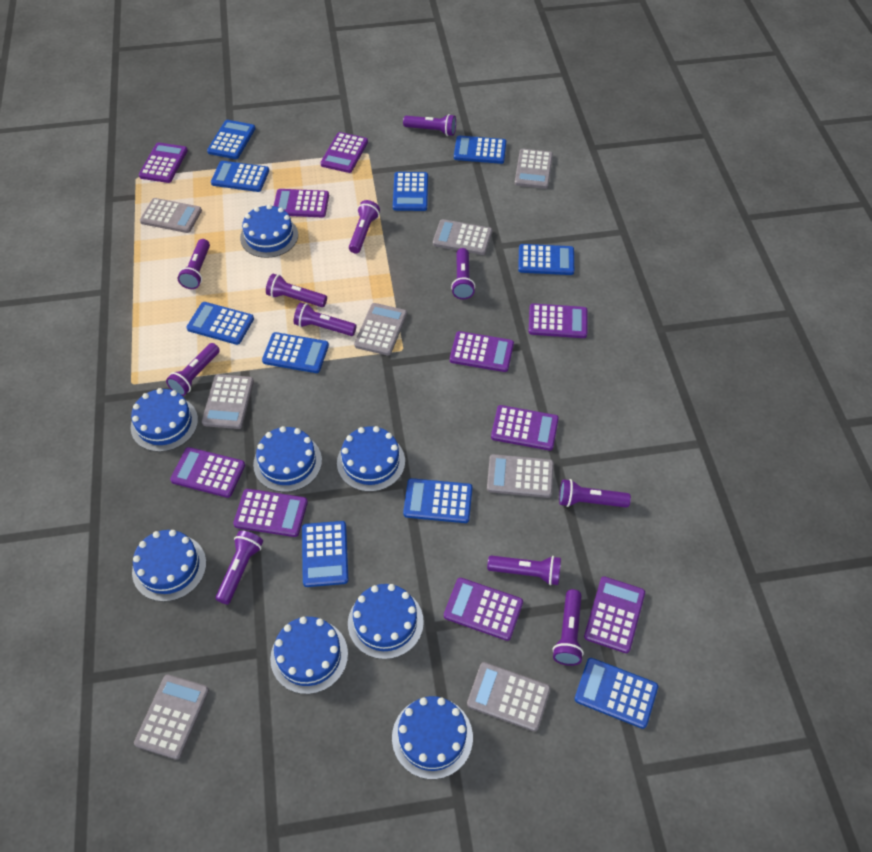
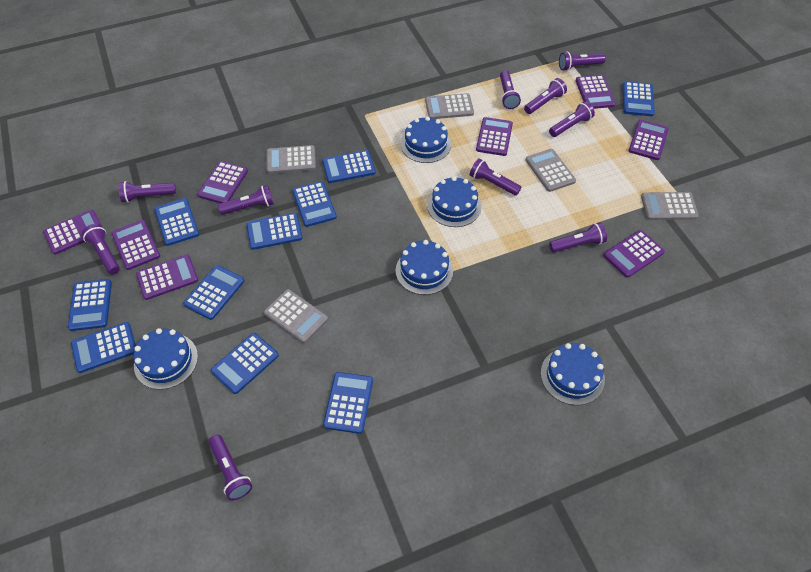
blue cake: 8 -> 5
grey calculator: 8 -> 5
purple calculator: 10 -> 8
purple flashlight: 11 -> 10

